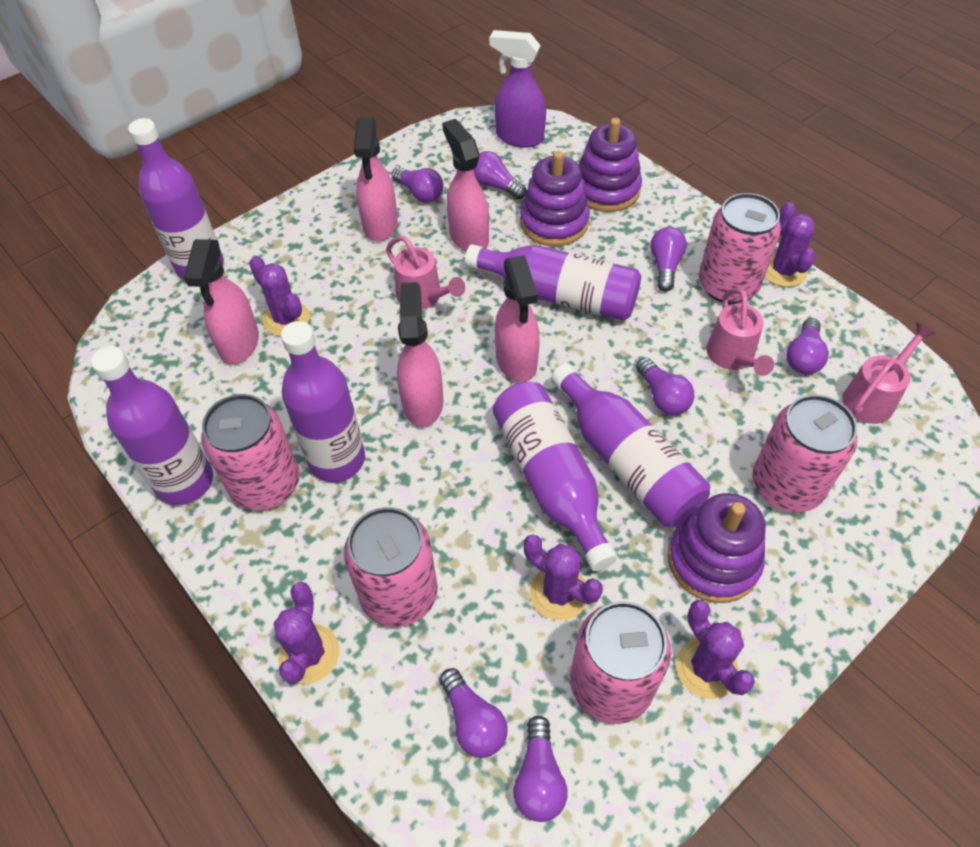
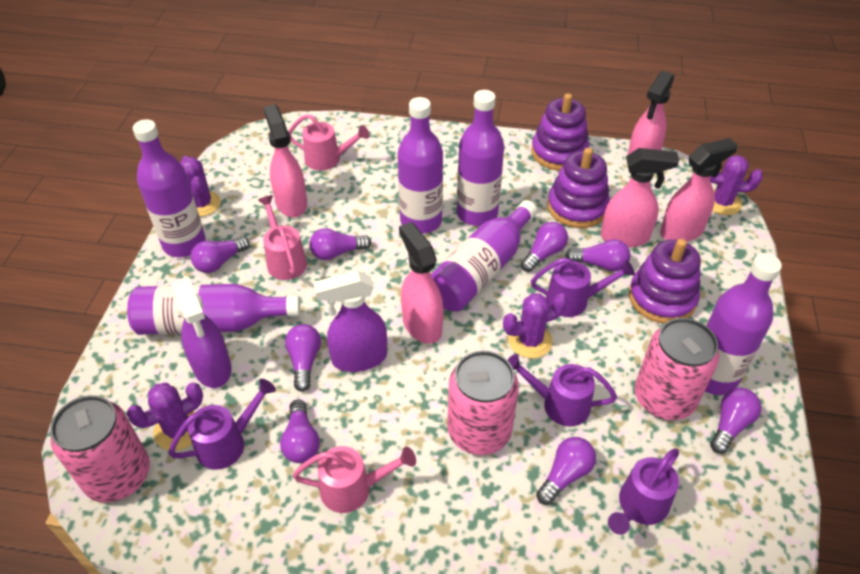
pink can: 5 -> 3
purple cactus: 5 -> 4
purple light bulb: 7 -> 8
purple spray bottle: 1 -> 2
purple watering can: 0 -> 4

